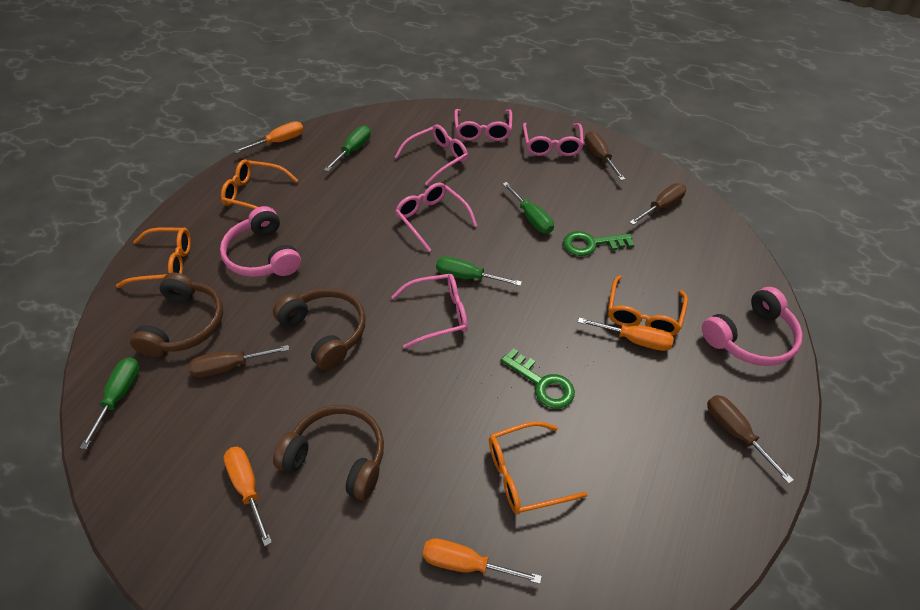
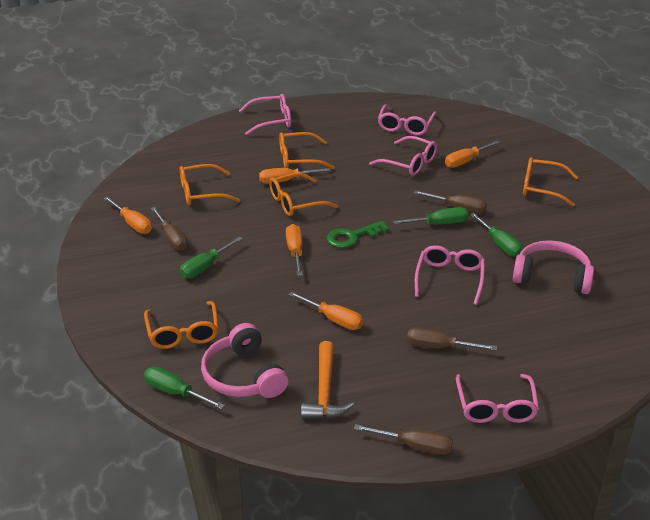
brown headphones: 3 -> 0
green key: 2 -> 1
orange glasses: 4 -> 5
orange hammer: 0 -> 1
orange screwdriver: 4 -> 5

